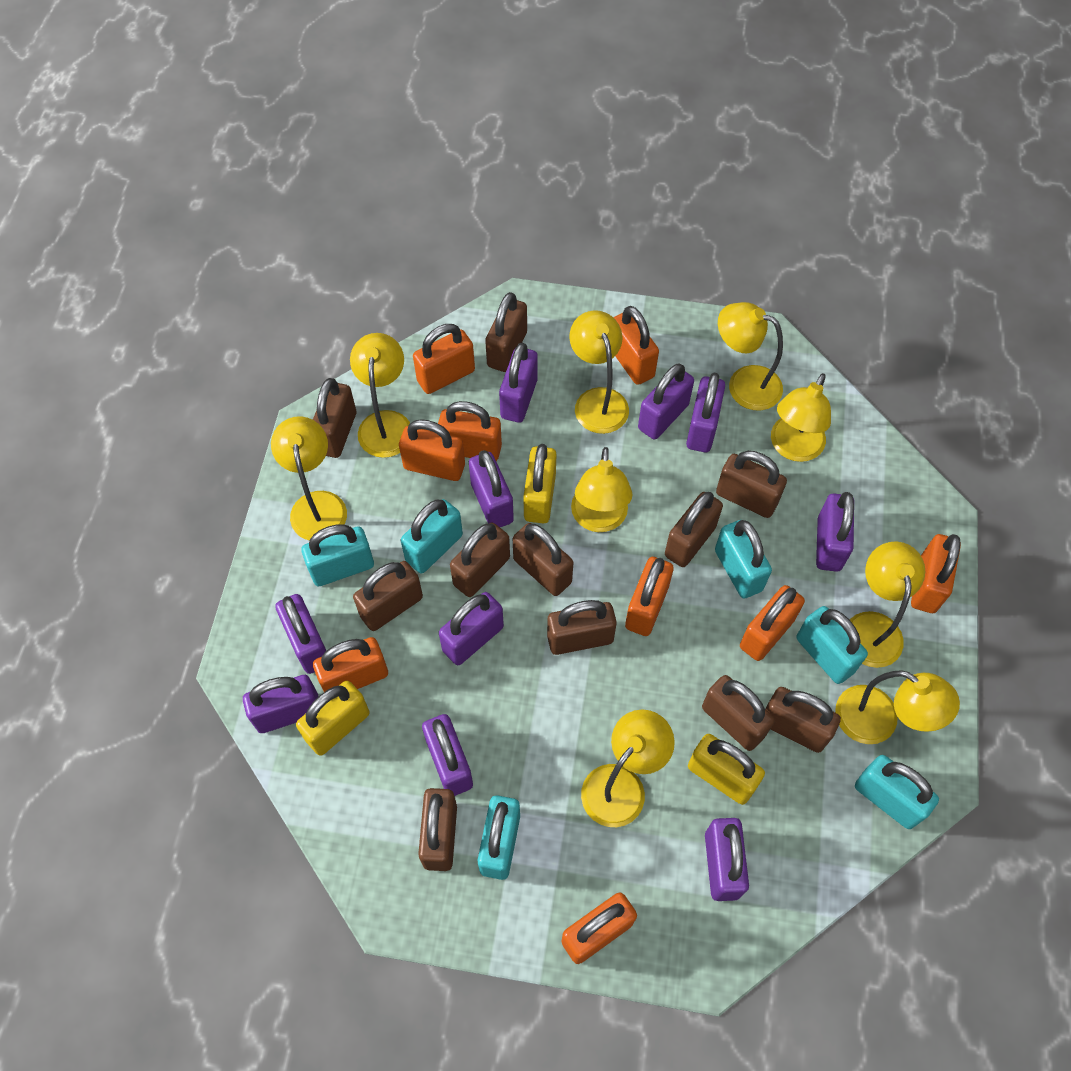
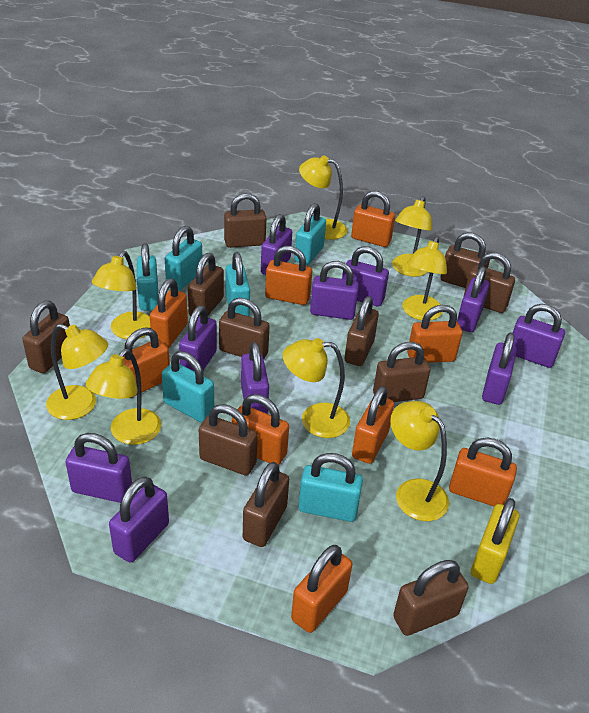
yellow lamp: 9 -> 8
yellow padlock: 3 -> 1

